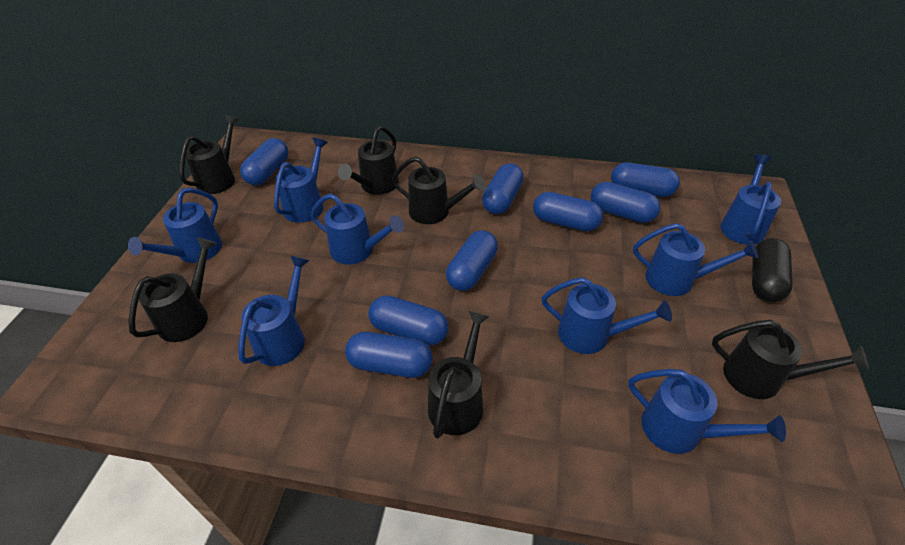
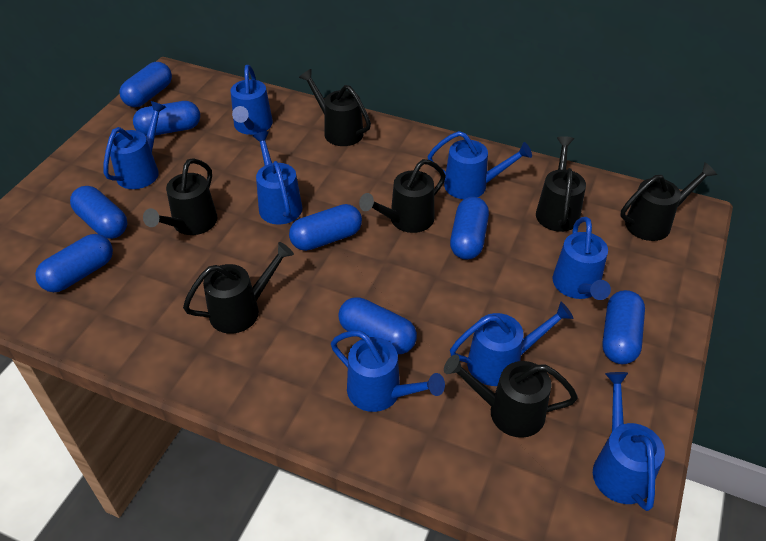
black capsule: 1 -> 0
black watering can: 6 -> 7

